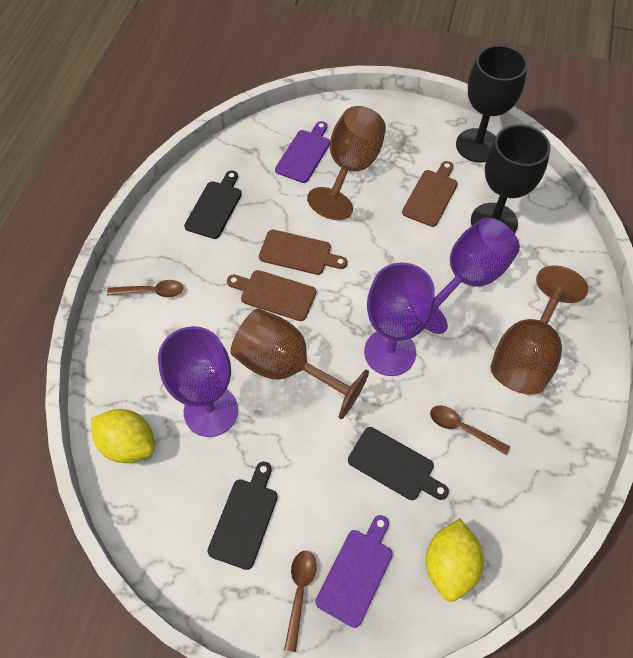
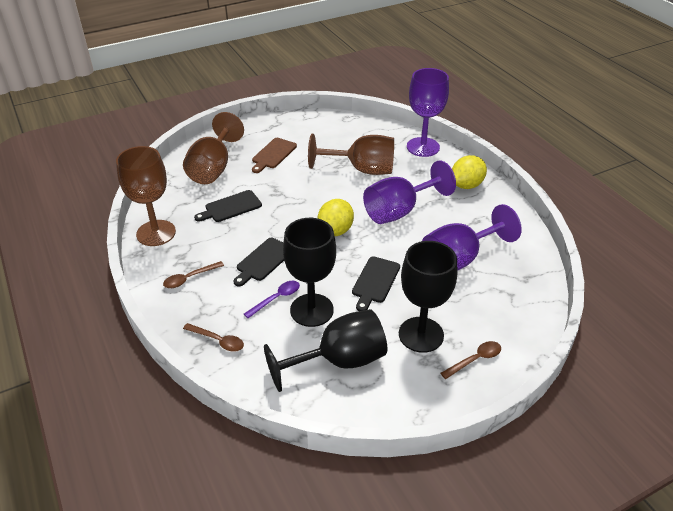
black goblet: 2 -> 3
brown cutting board: 3 -> 1
purple cutting board: 2 -> 0
purple spoon: 0 -> 1

